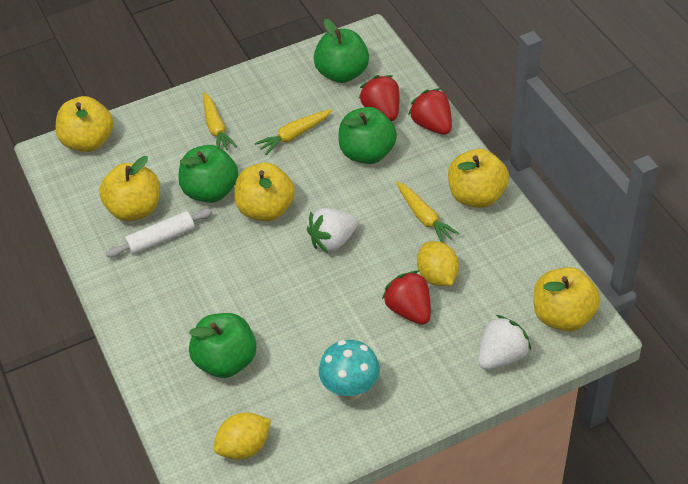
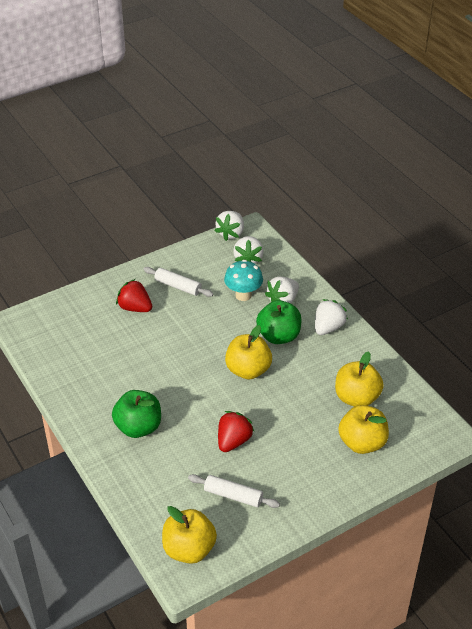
green apple: 4 -> 2
red strawberry: 3 -> 2
white rolling pin: 1 -> 2
white strawberry: 2 -> 4
yellow apple: 5 -> 4
yellow carrot: 3 -> 0
yellow lemon: 2 -> 0

